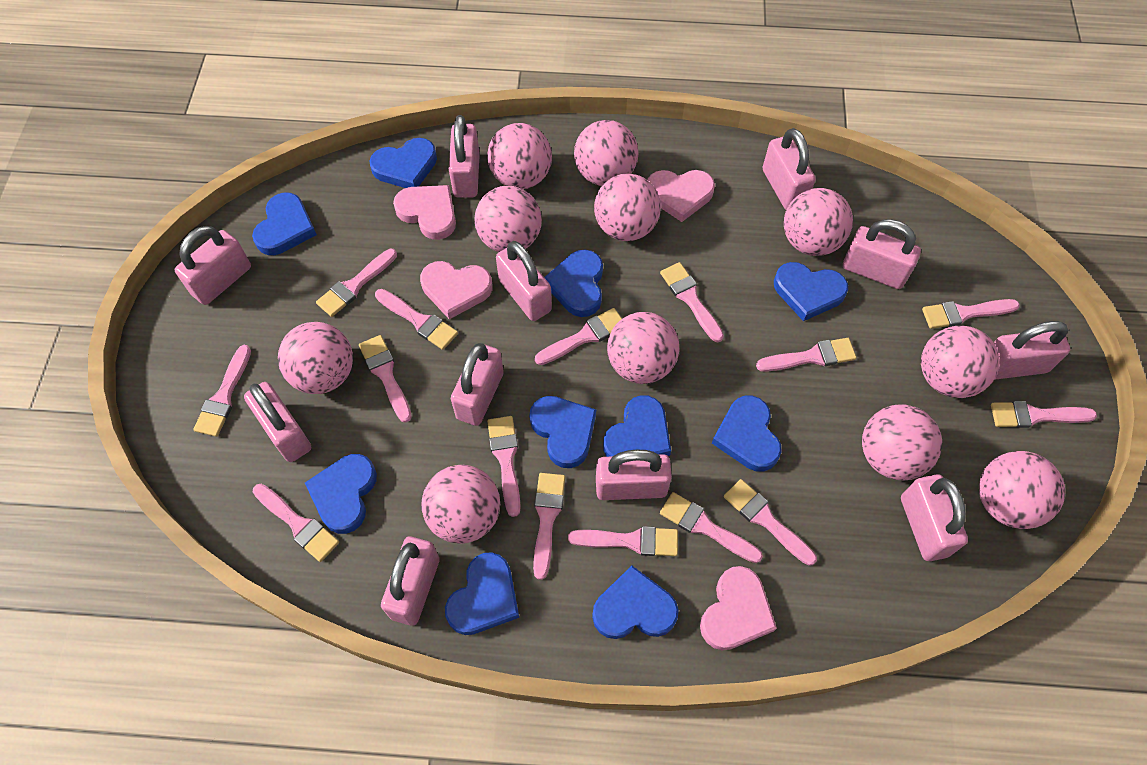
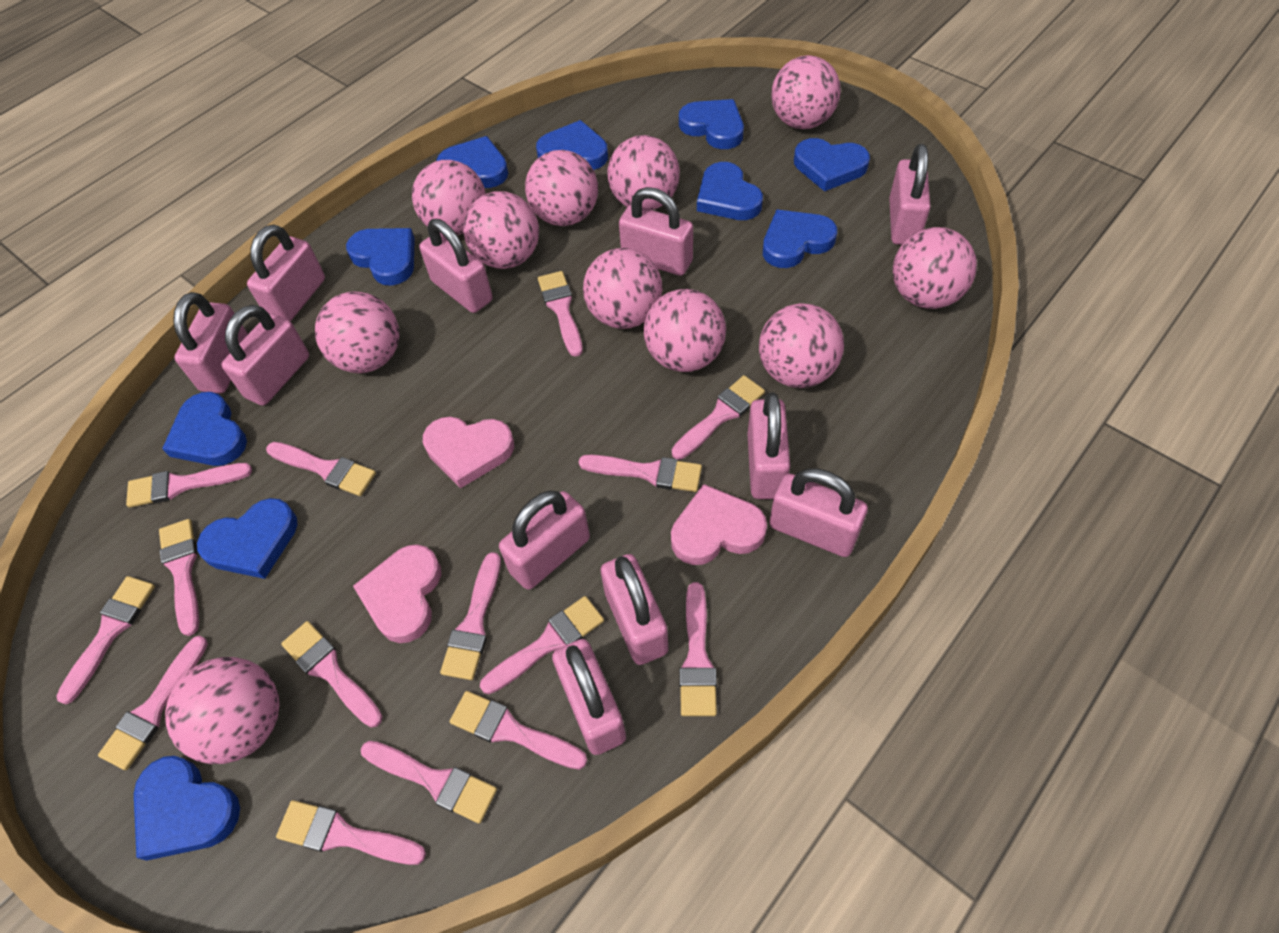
pink heart: 4 -> 3

